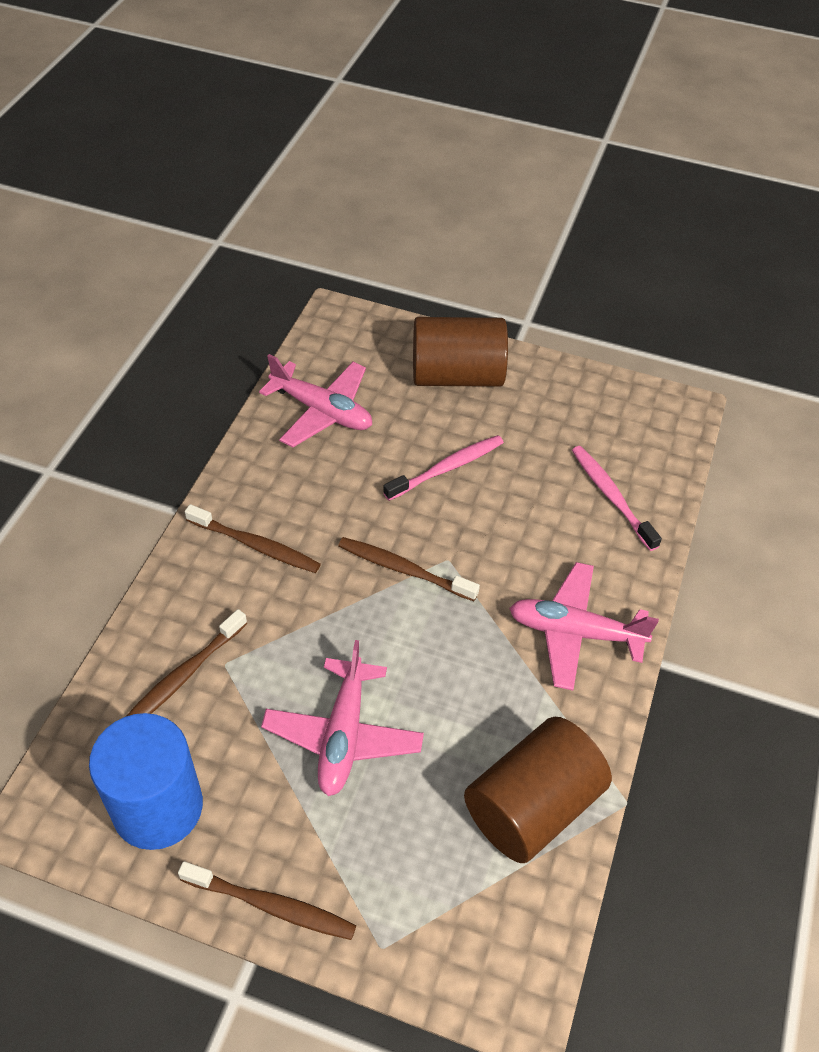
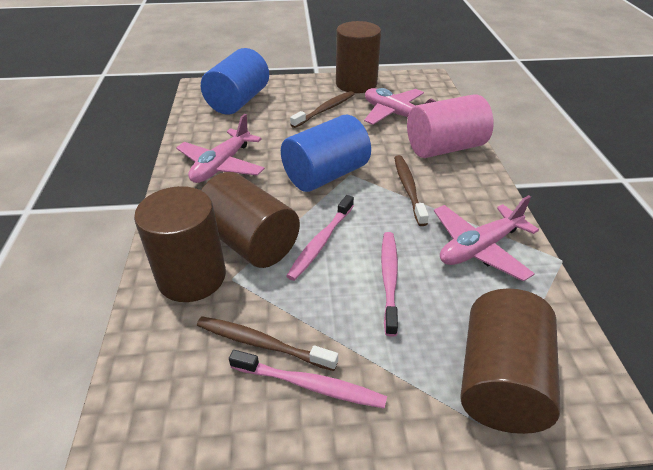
blue cylinder: 1 -> 2
brown cylinder: 2 -> 4
brown toothbrush: 4 -> 3
pink cylinder: 0 -> 1
pink toothbrush: 2 -> 3

